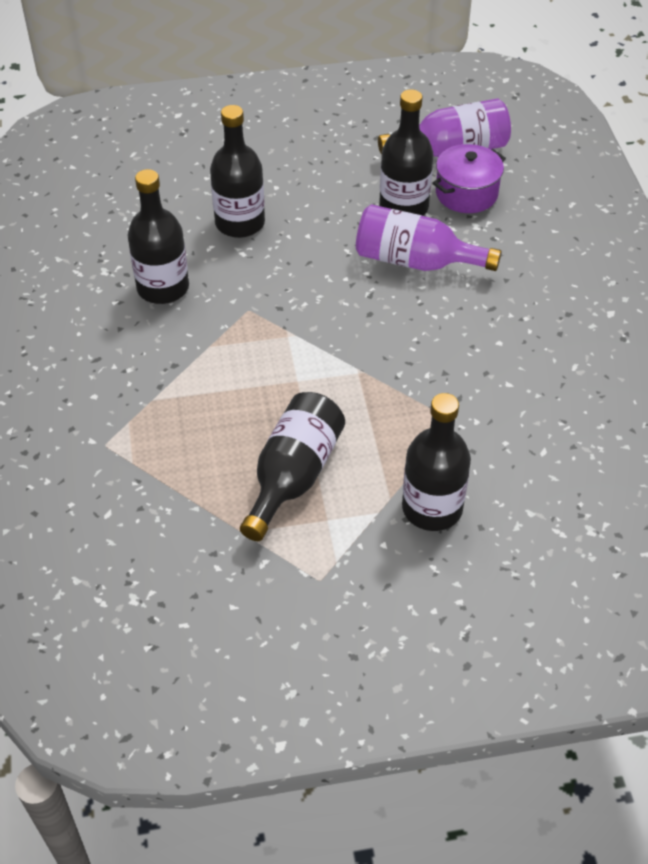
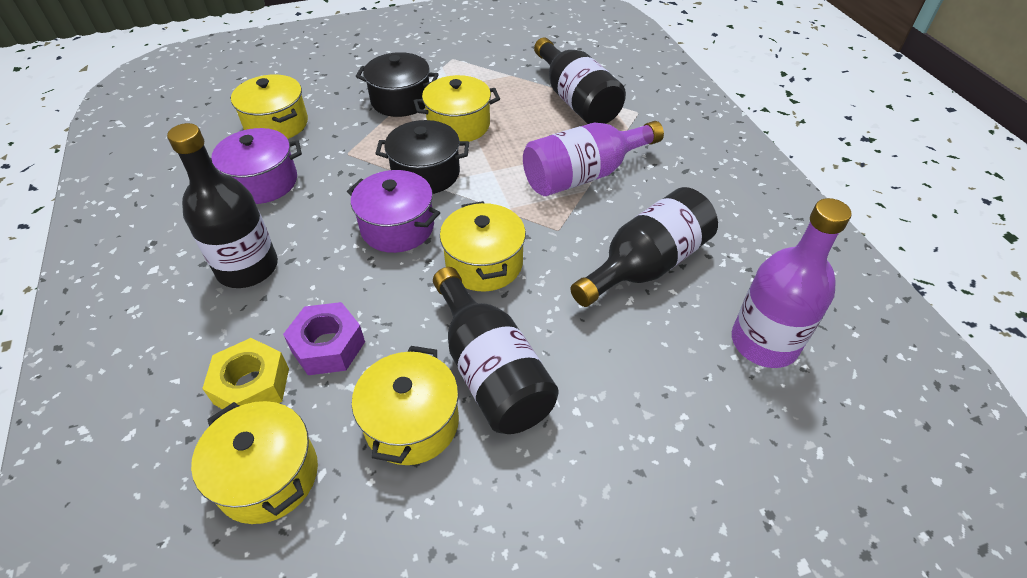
black bottle: 5 -> 4
black pot: 0 -> 2
purple nut: 0 -> 1
purple pot: 1 -> 2
yellow nut: 0 -> 1
yellow pot: 0 -> 5

